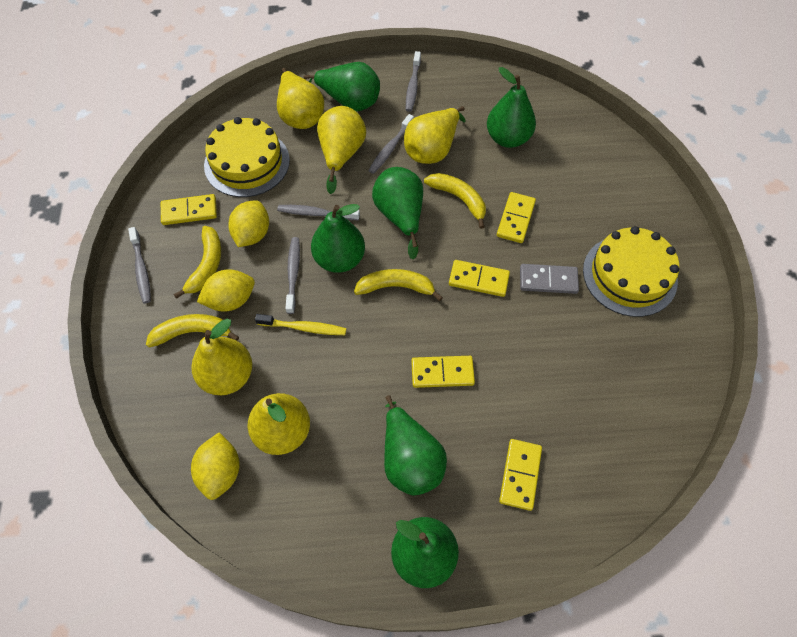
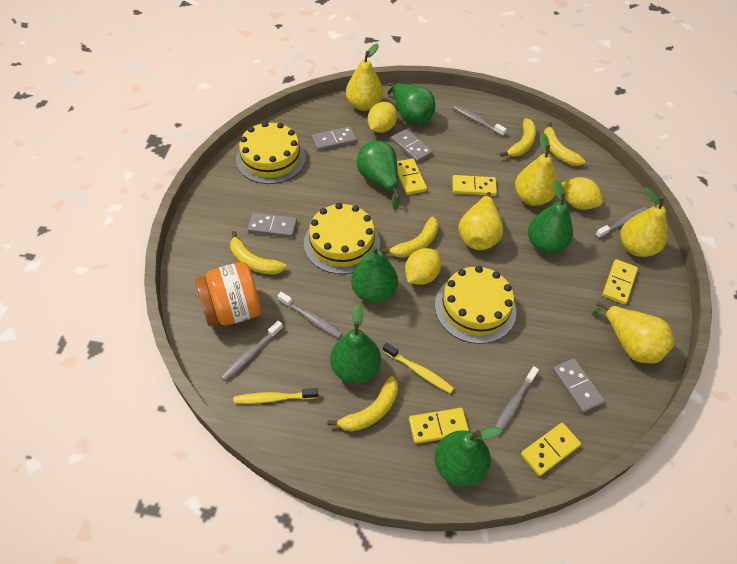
grey domino: 1 -> 4
orange jar: 0 -> 1
yellow banana: 4 -> 5
yellow cake: 2 -> 3
yellow toothbrush: 1 -> 2

